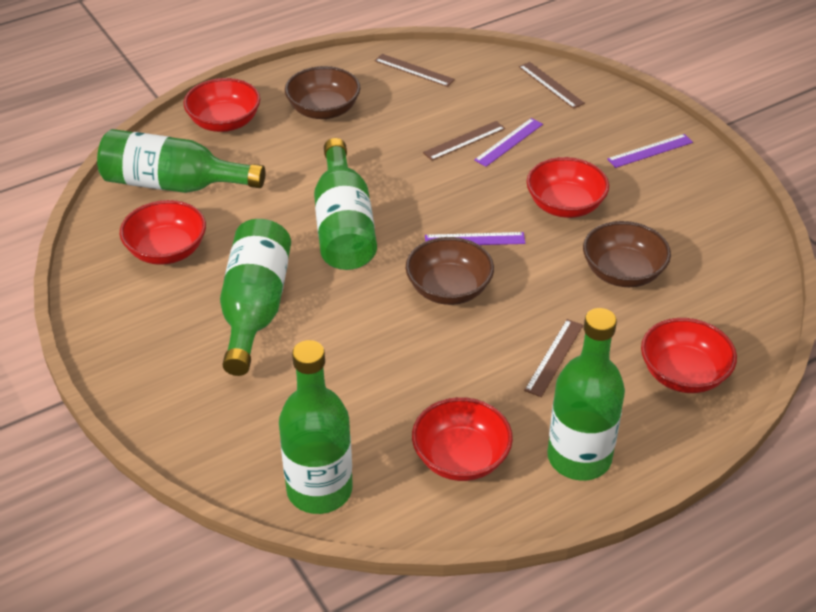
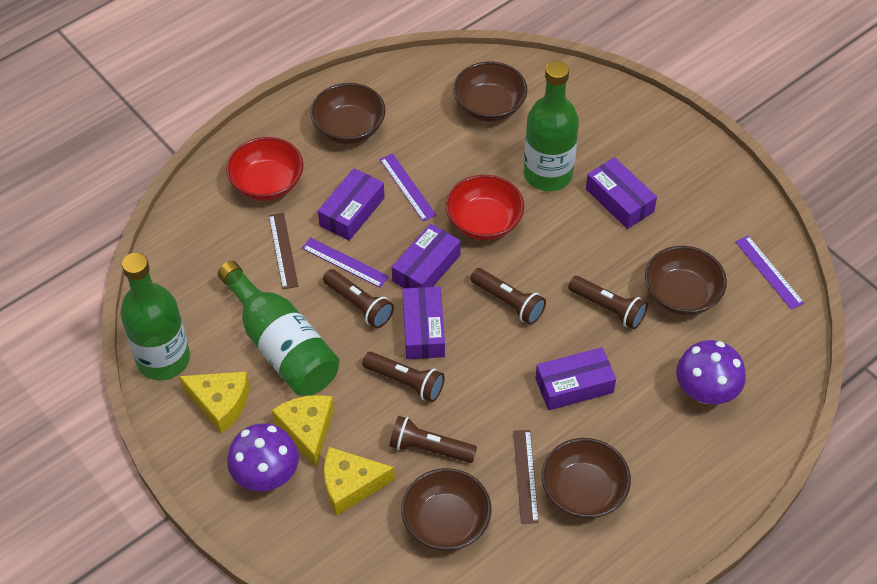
brown bowl: 3 -> 5
brown flashlight: 0 -> 5
brown ruler: 4 -> 2
green bottle: 5 -> 3
purple box: 0 -> 5
purple mushroom: 0 -> 2
red bowl: 5 -> 2
yellow cheese: 0 -> 3

